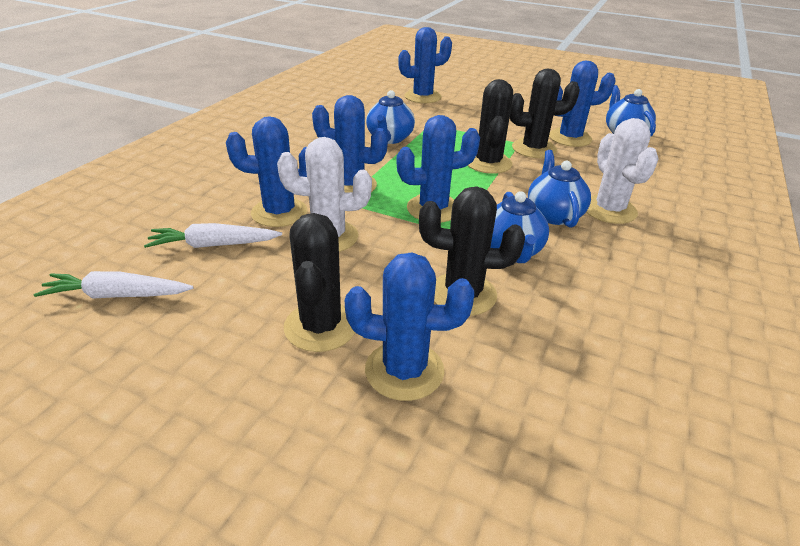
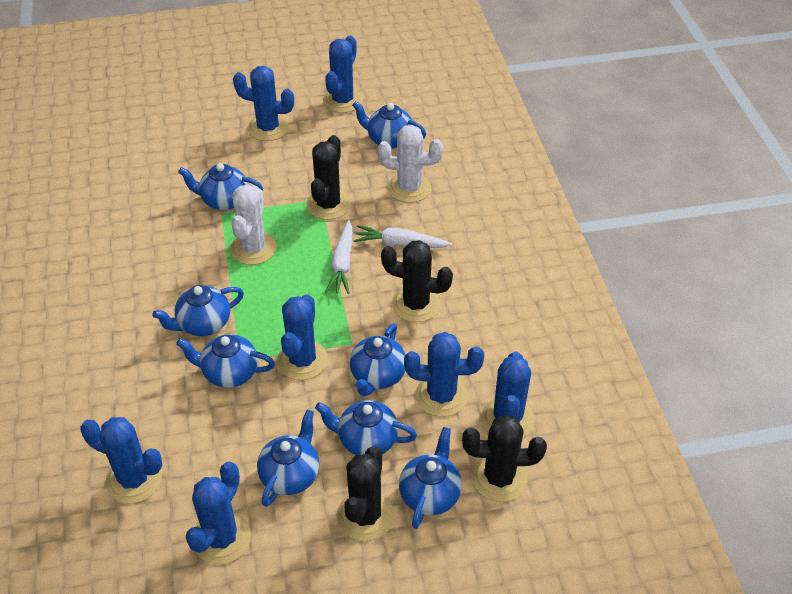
blue cactus: 6 -> 7
blue teapot: 4 -> 8

